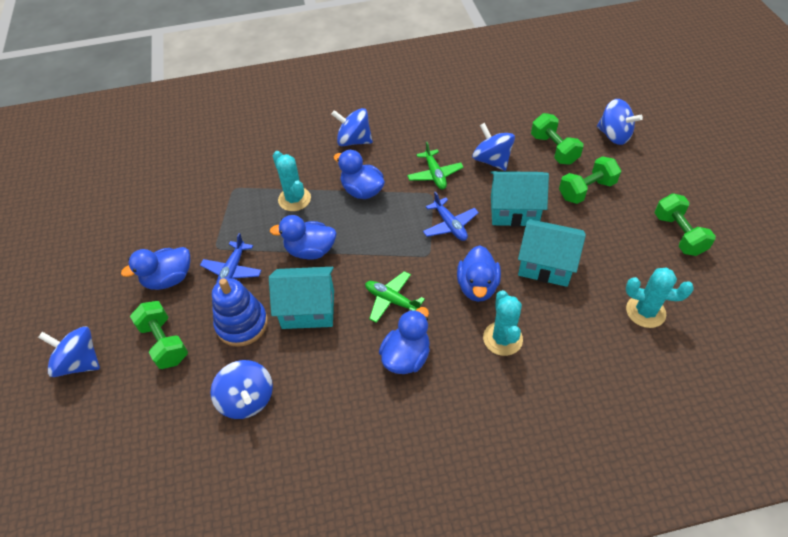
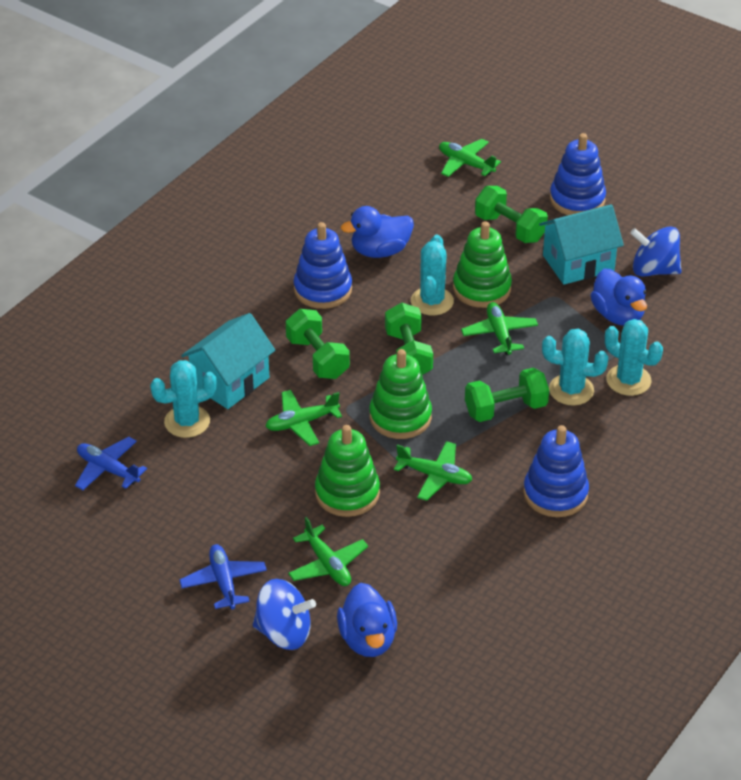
blue duck: 5 -> 3
blue spinning top: 5 -> 2
blue stacking toy: 1 -> 3
green plane: 2 -> 5
green stacking toy: 0 -> 3
turquoise cactus: 3 -> 4
turquoise house: 3 -> 2

